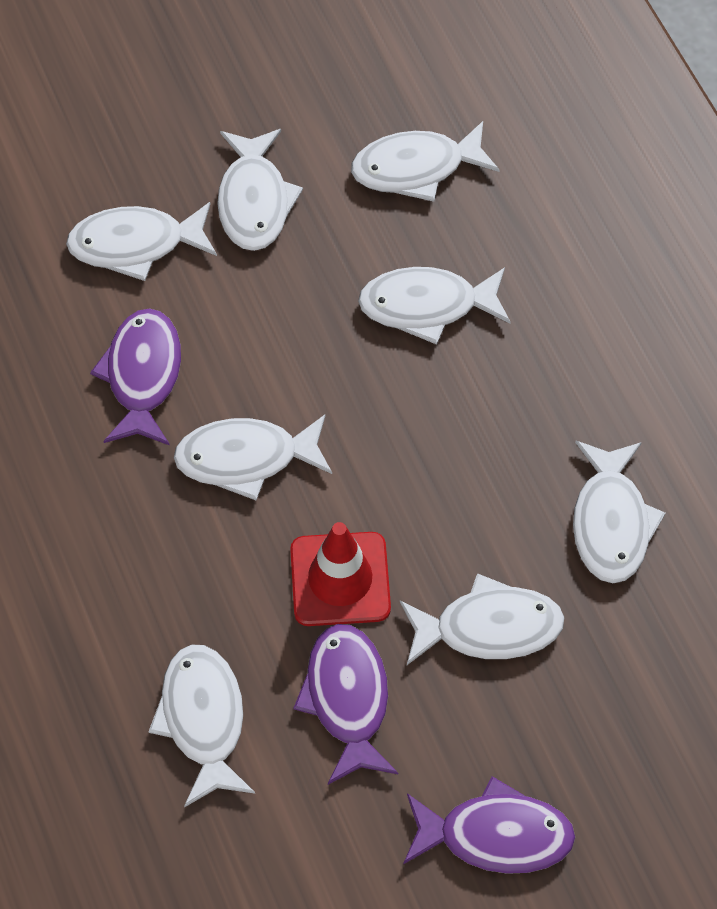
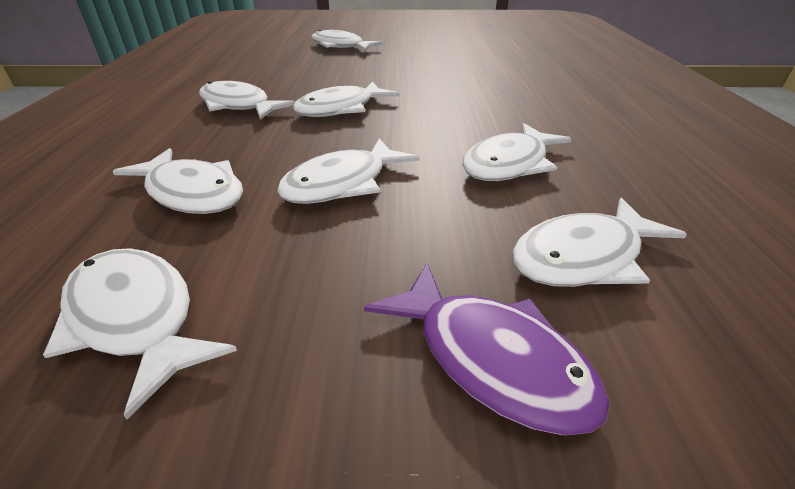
purple fish: 3 -> 1
red traffic cone: 1 -> 0

